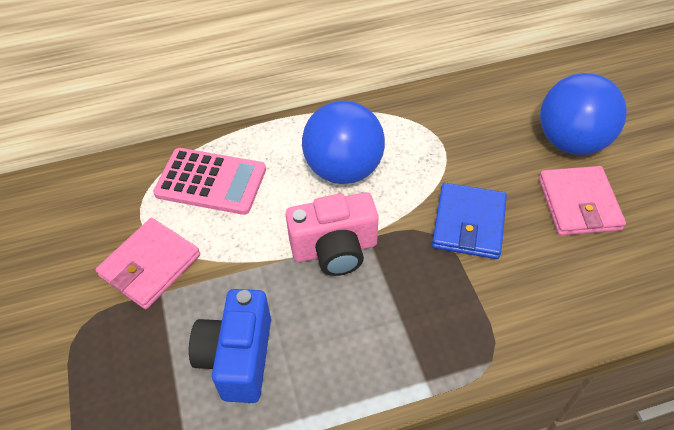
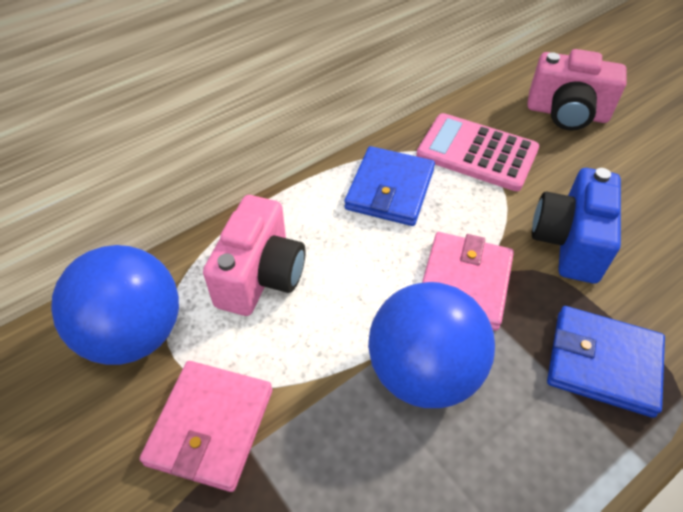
blue wallet: 1 -> 2
pink camera: 1 -> 2

